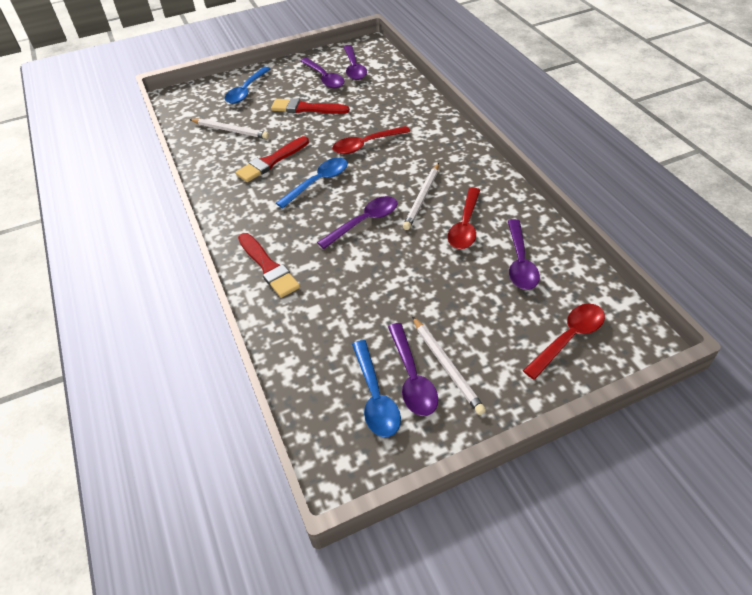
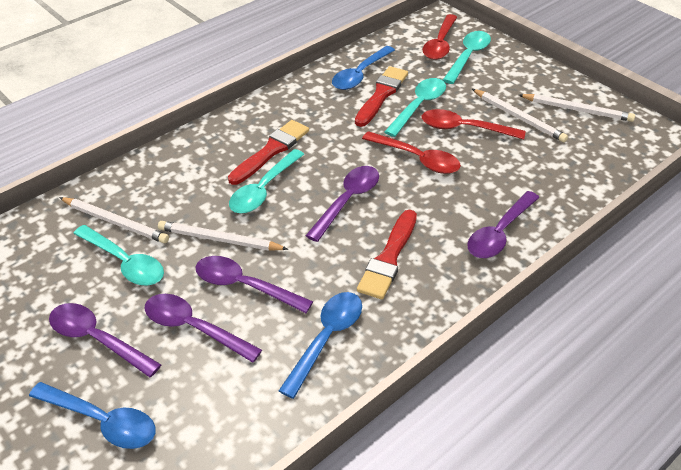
turquoise spoon: 0 -> 4
white pencil: 3 -> 4

